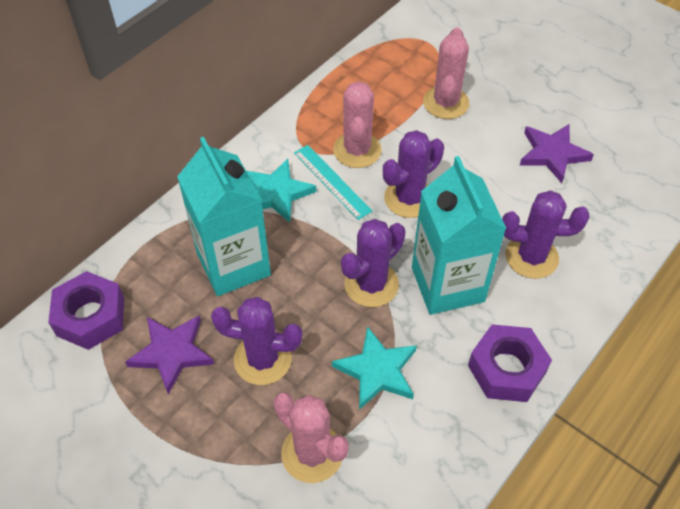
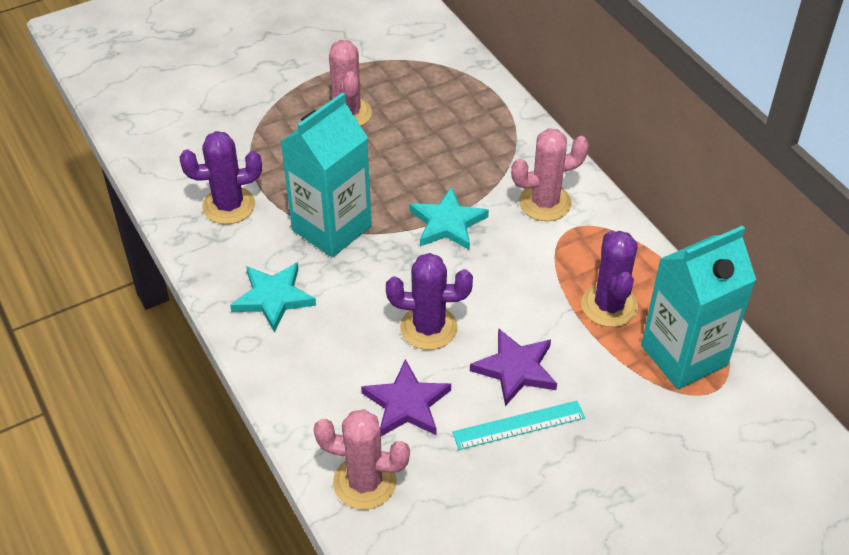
purple cactus: 4 -> 3
purple nut: 2 -> 0

